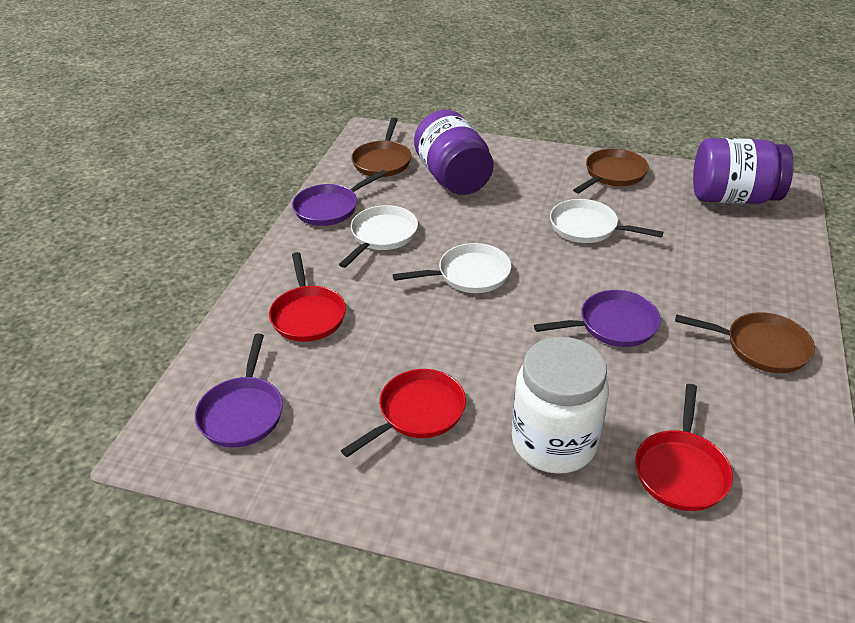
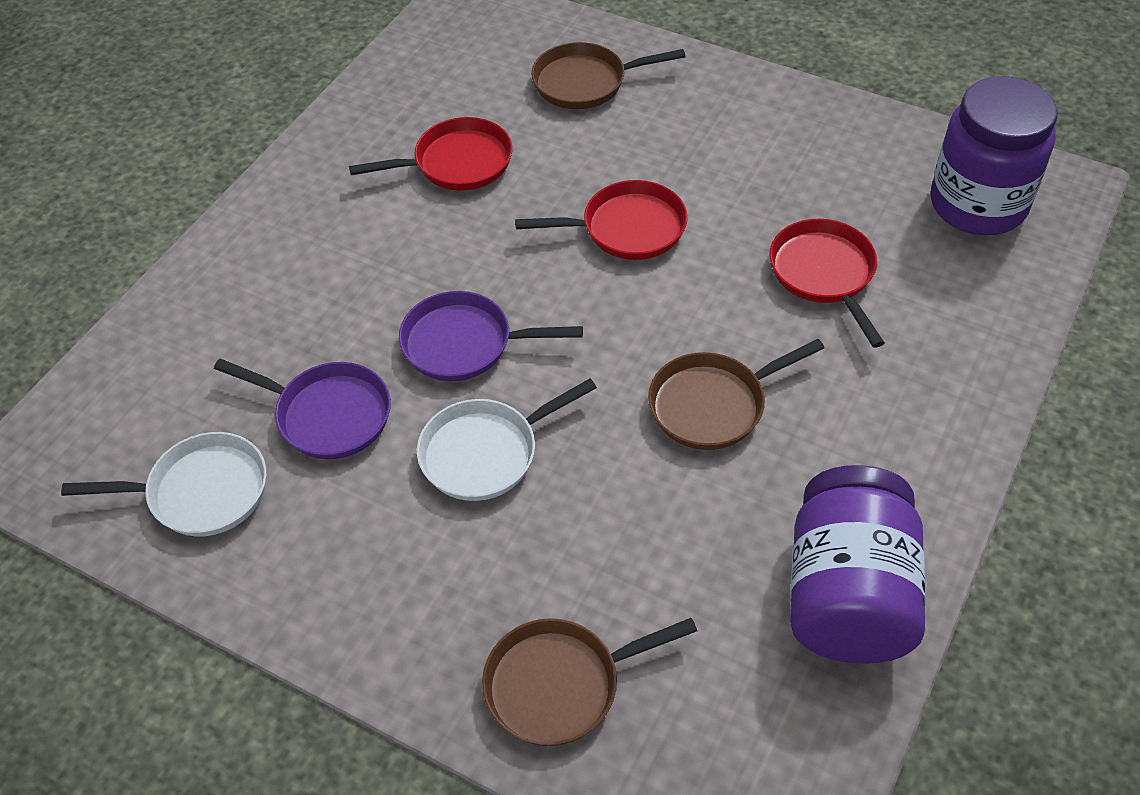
purple pan: 3 -> 2
white jar: 1 -> 0
white pan: 3 -> 2

